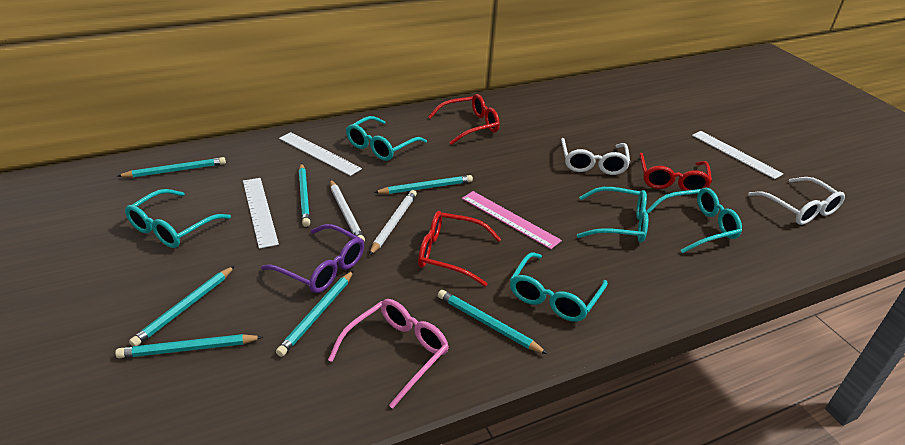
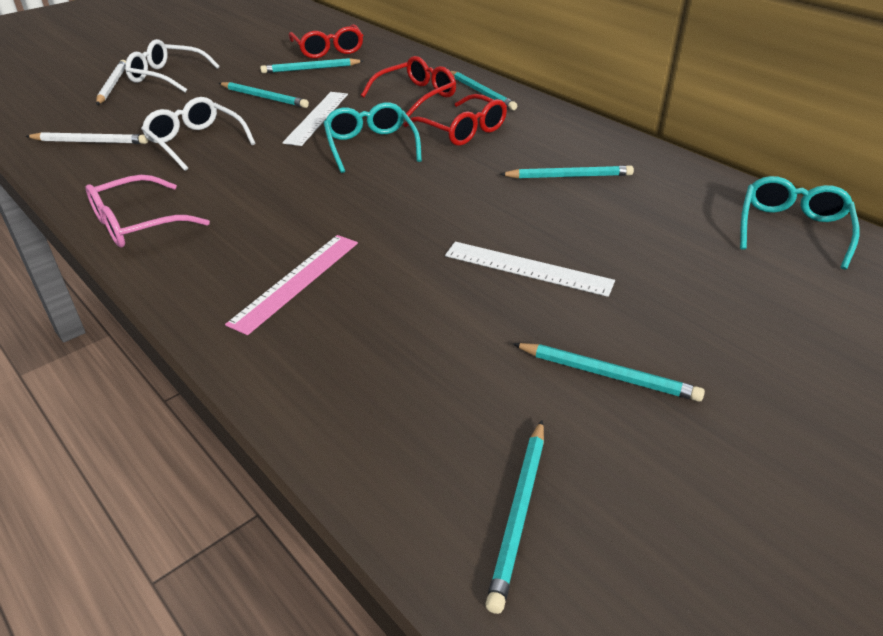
purple glasses: 1 -> 0
turquoise glasses: 5 -> 2
turquoise pencil: 7 -> 6
white ruler: 3 -> 2

